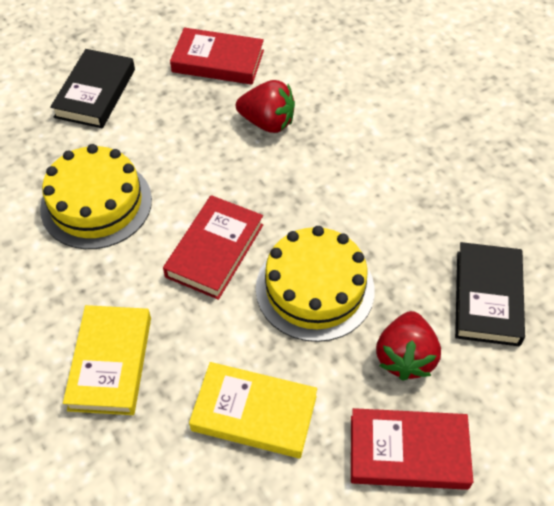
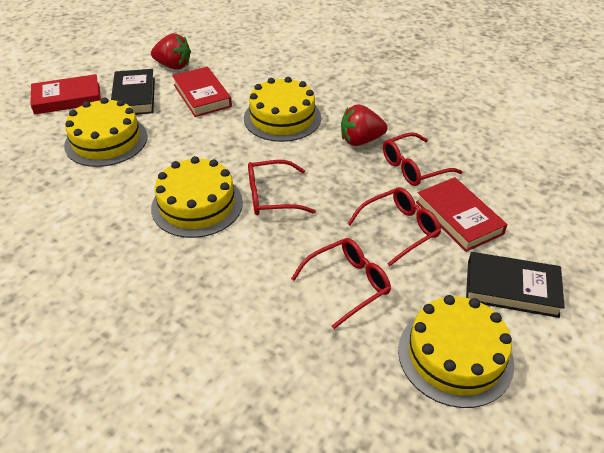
red glasses: 0 -> 4
yellow book: 2 -> 0
yellow cake: 2 -> 4

